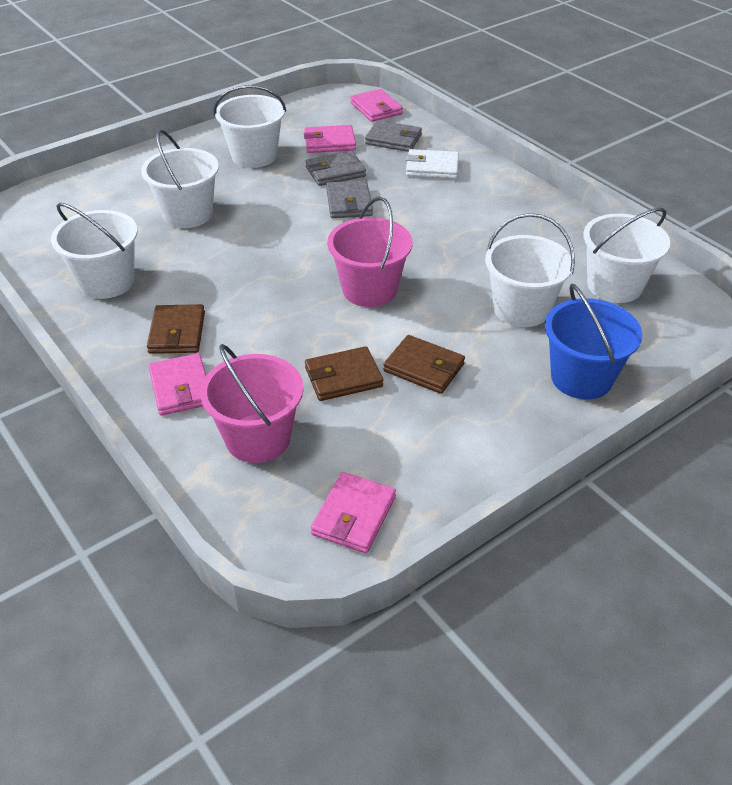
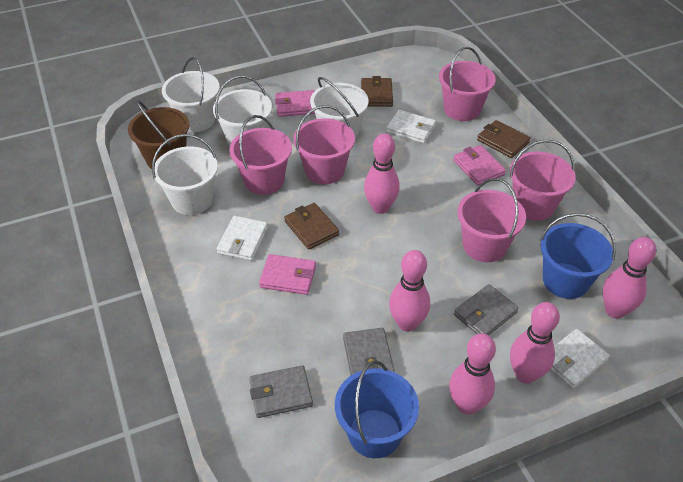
blue bucket: 1 -> 2
brown bucket: 0 -> 1
pink bowling pin: 0 -> 5
pink bucket: 2 -> 5
pink wallet: 4 -> 3
white bucket: 5 -> 4
white wallet: 1 -> 3

